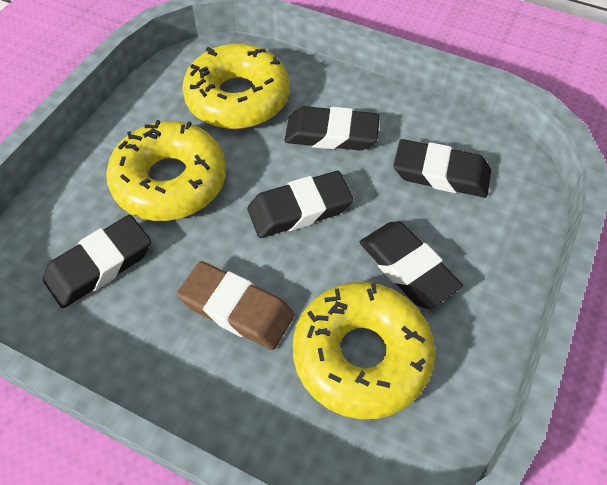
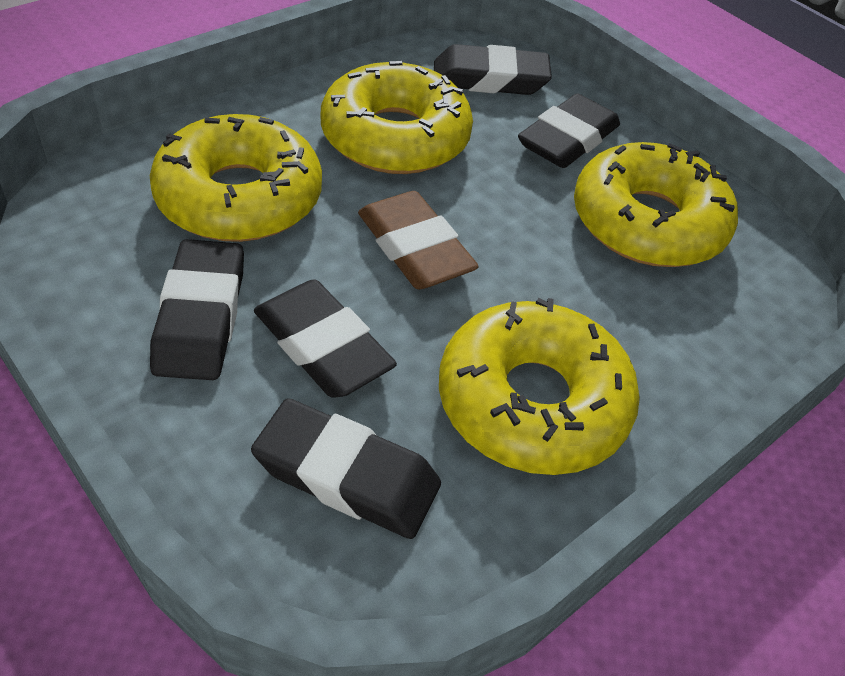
yellow donut: 3 -> 4

